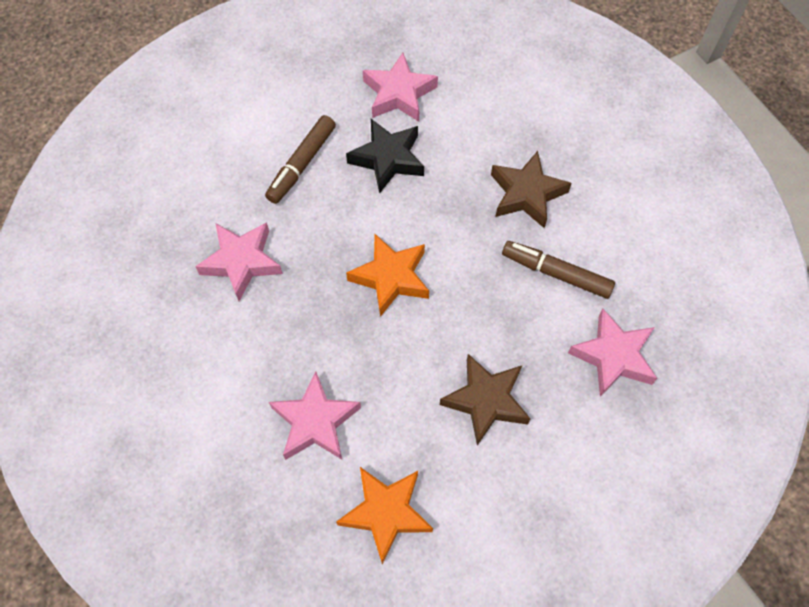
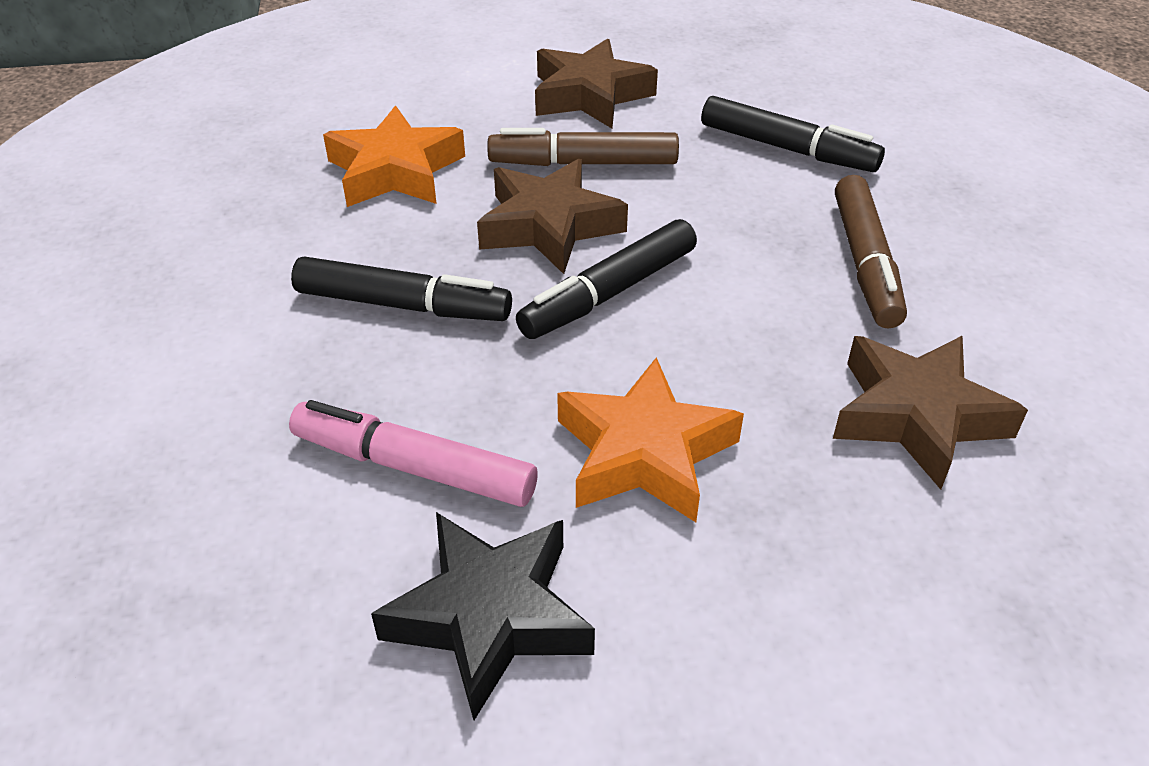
black marker: 0 -> 3
brown star: 2 -> 3
pink marker: 0 -> 1
pink star: 4 -> 0

